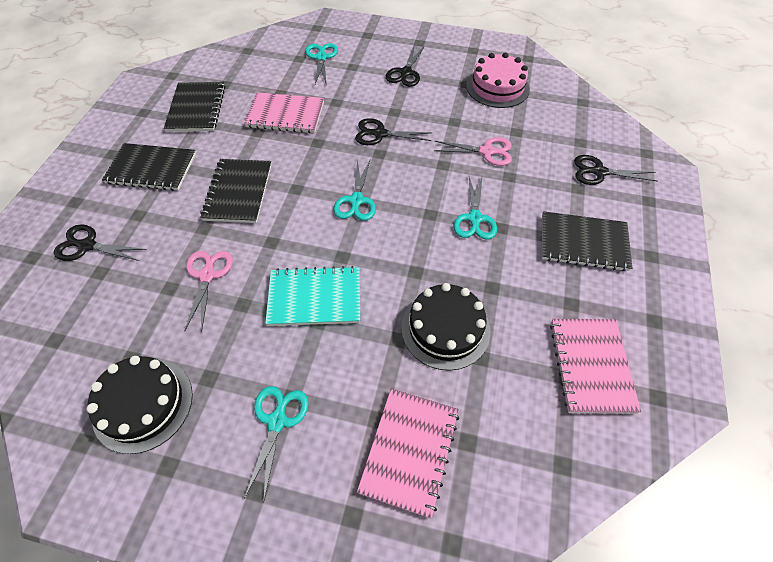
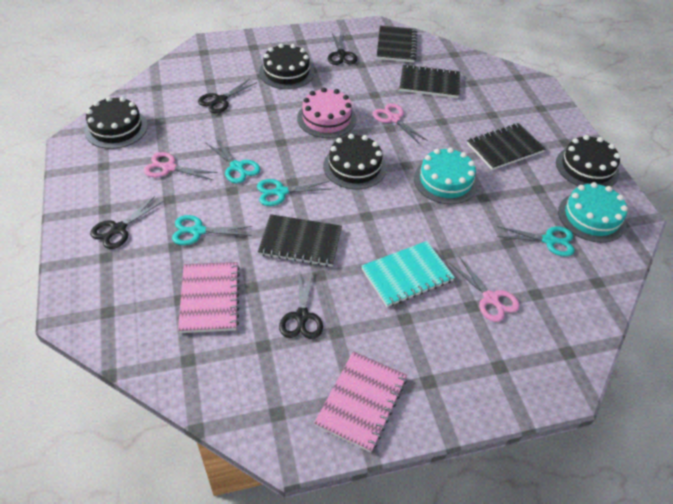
black cake: 2 -> 4
pink notebook: 3 -> 2
pink scissors: 2 -> 3
turquoise cake: 0 -> 2

